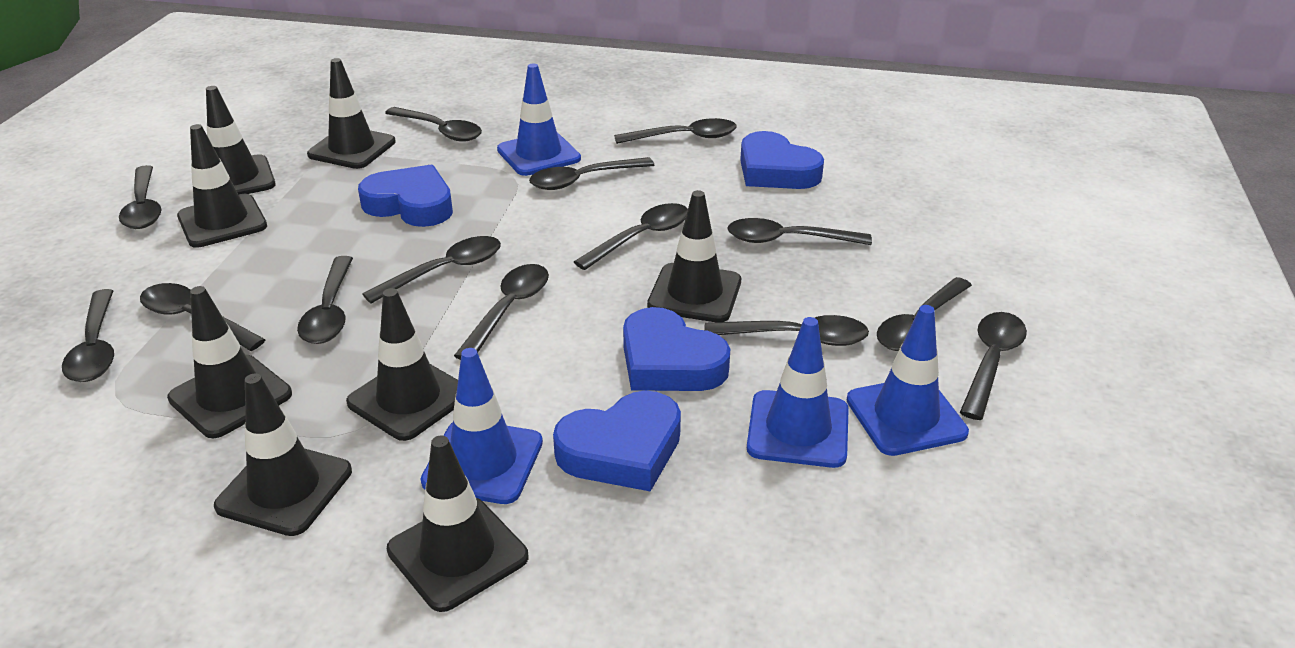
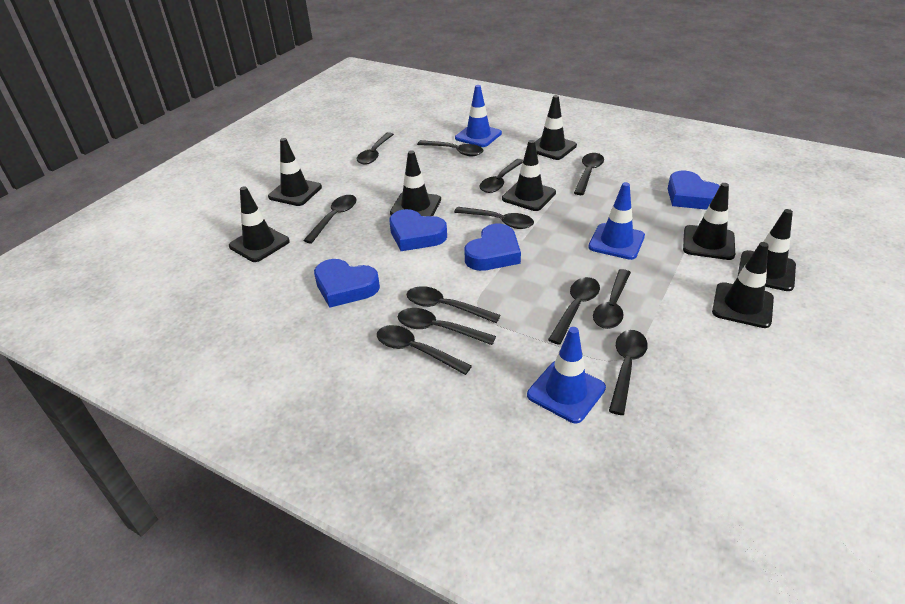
black spoon: 14 -> 12
blue traffic cone: 4 -> 3

